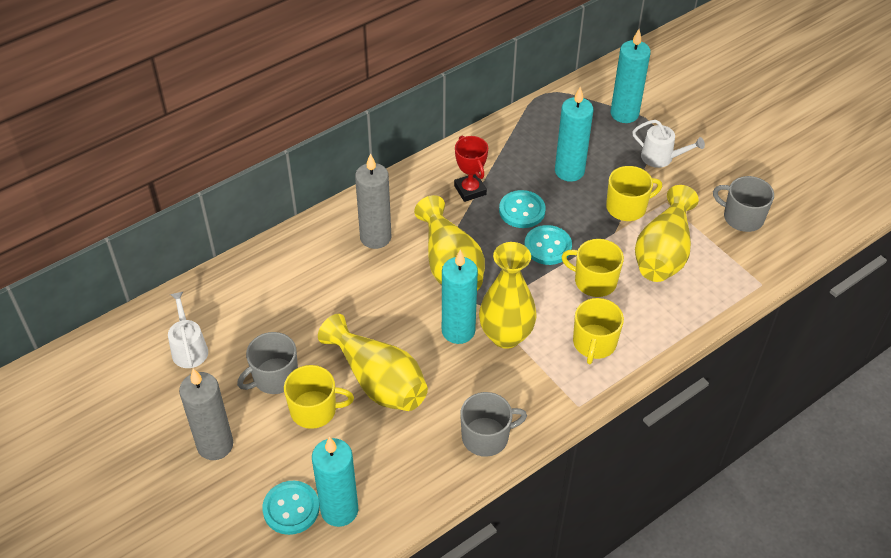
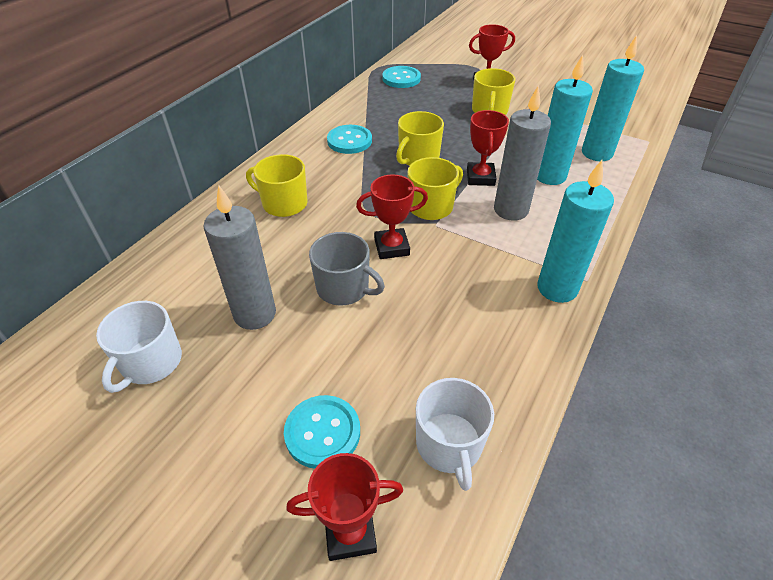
grey mug: 3 -> 1
red trophy: 1 -> 4
turquoise candle: 4 -> 3
white mug: 0 -> 2
white watering can: 2 -> 0
yellow vase: 4 -> 0

